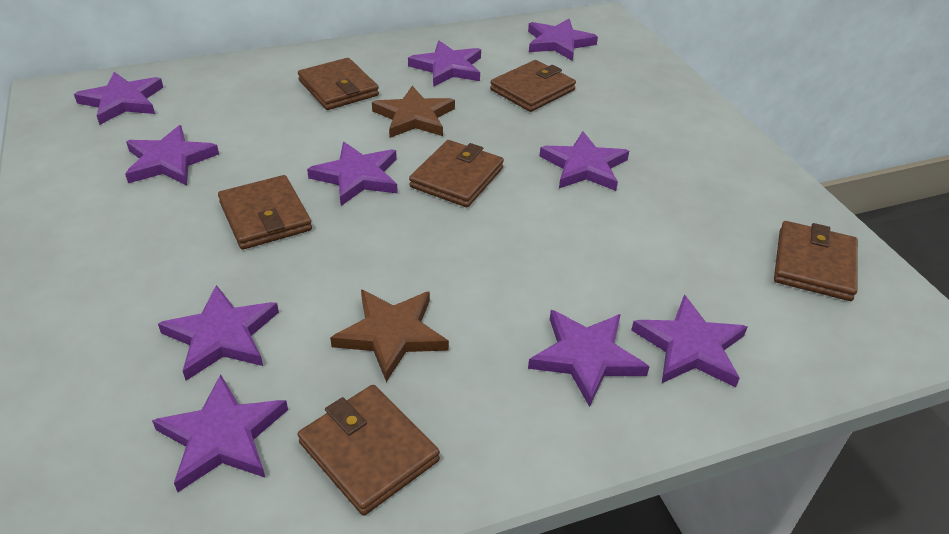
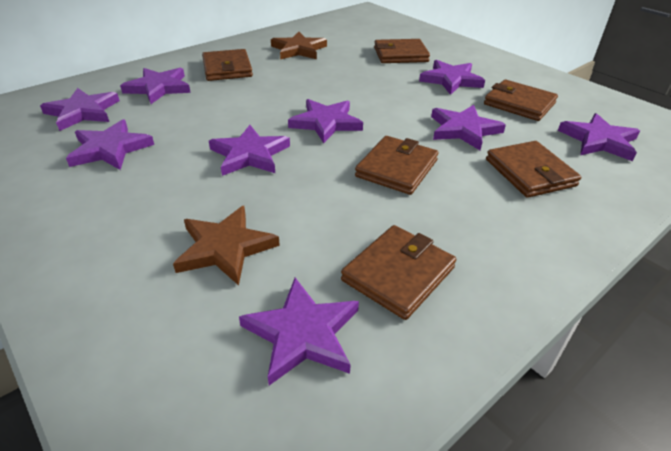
purple star: 10 -> 9

